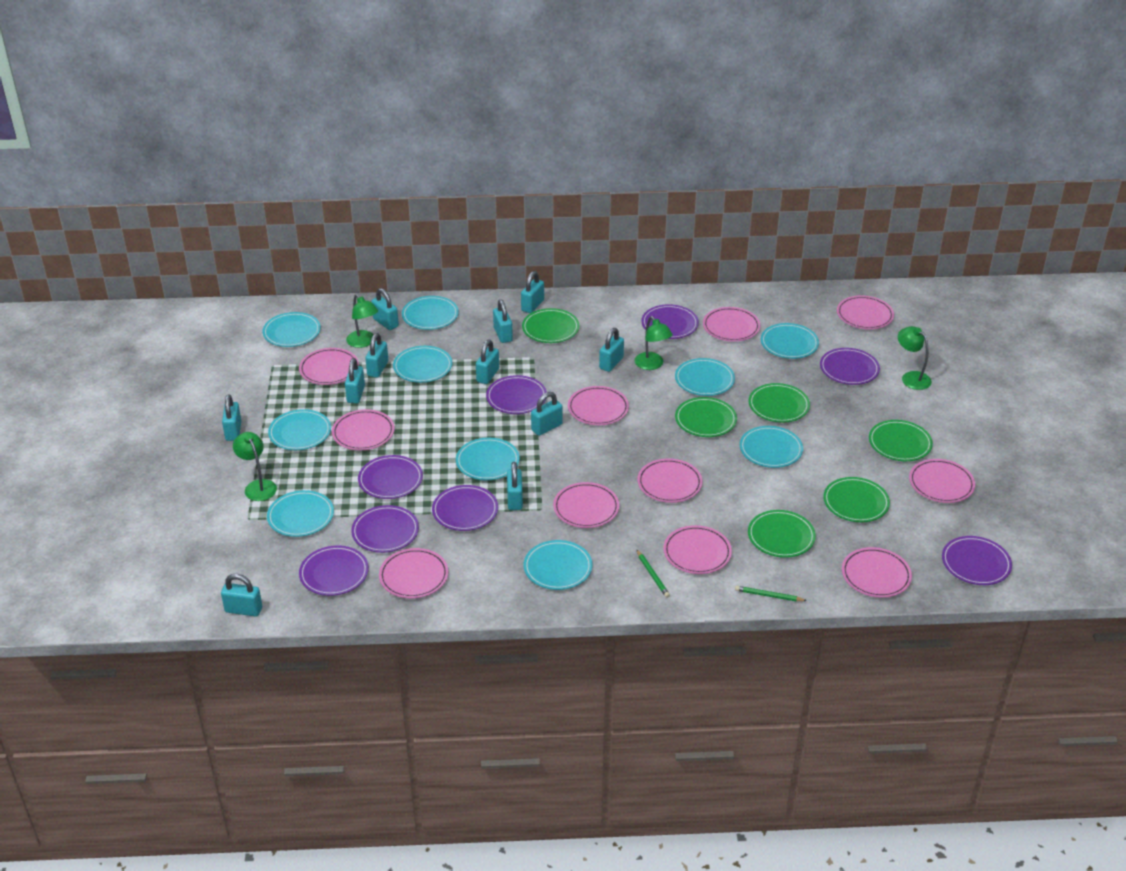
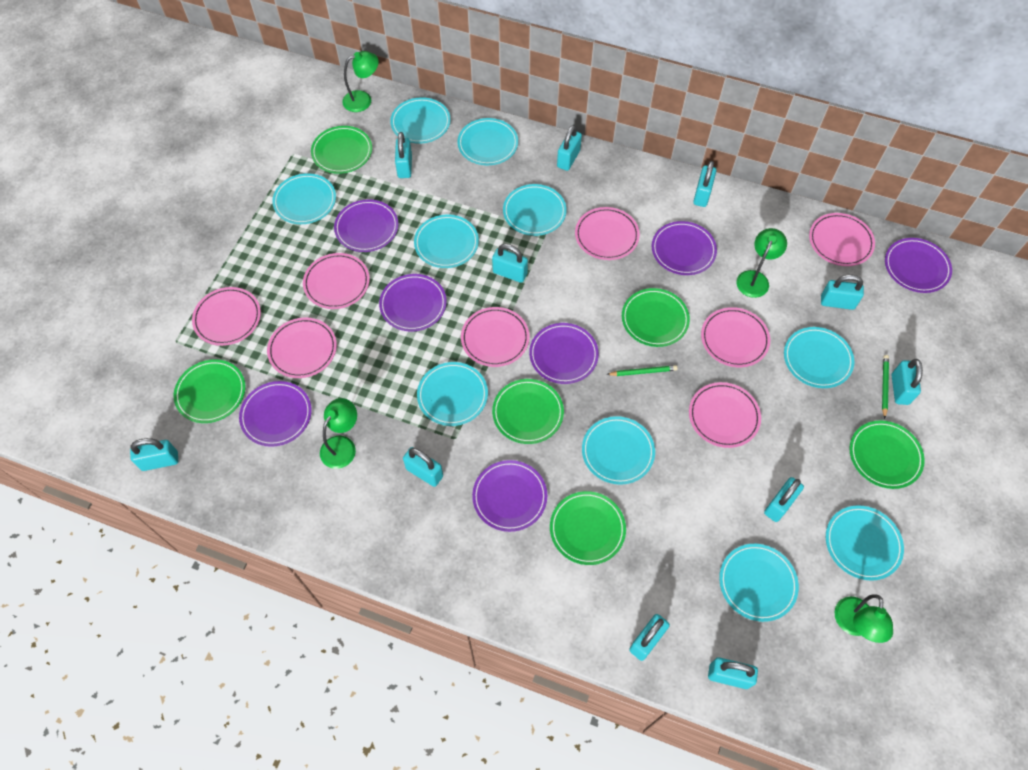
pink plate: 11 -> 8
purple plate: 8 -> 7

